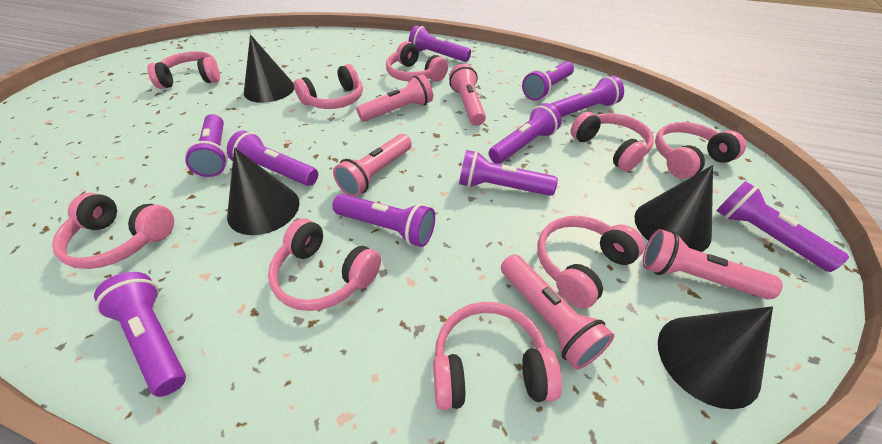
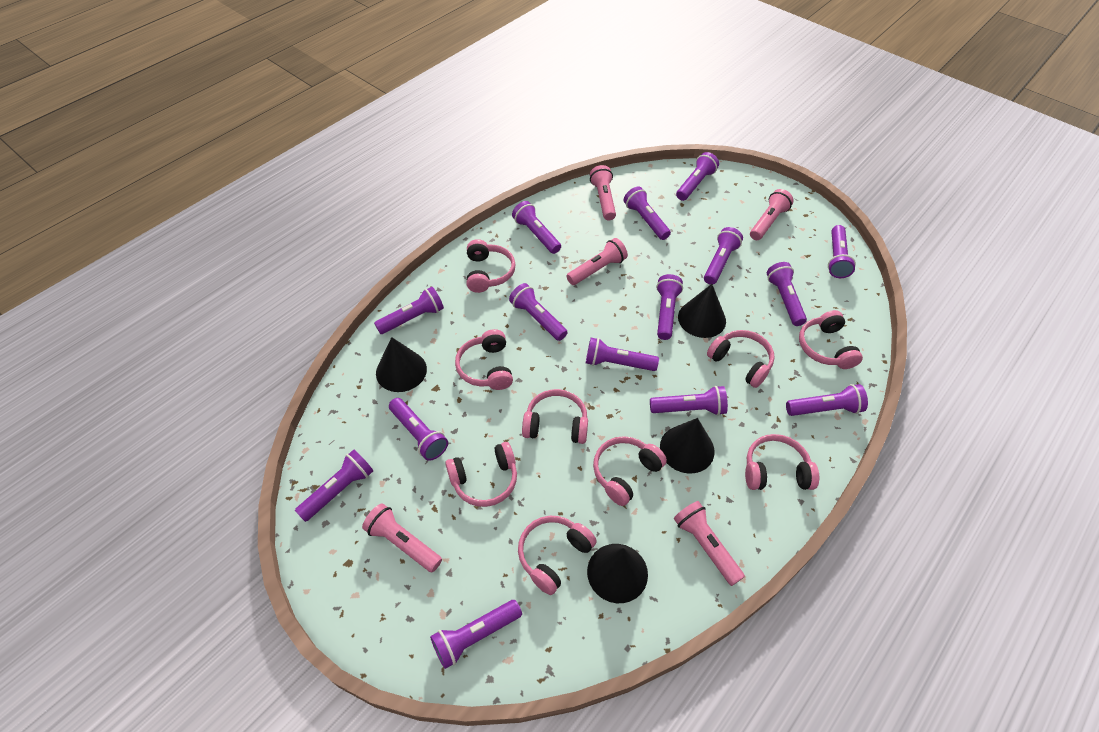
purple flashlight: 10 -> 15

